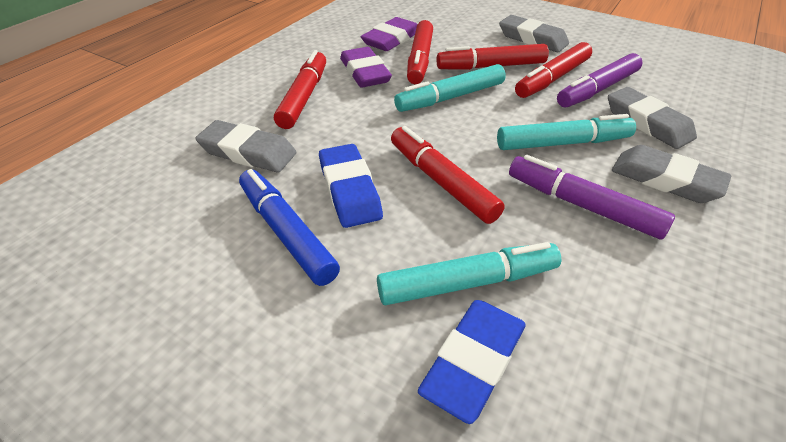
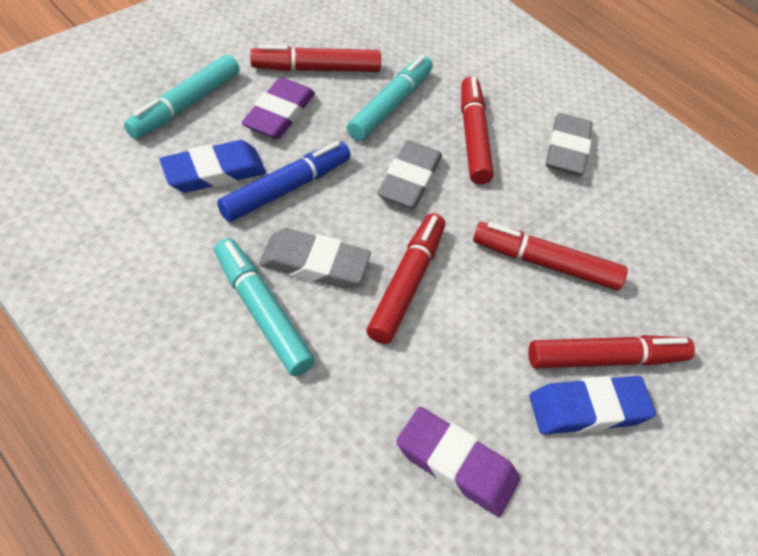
grey eraser: 4 -> 3
purple marker: 2 -> 0

